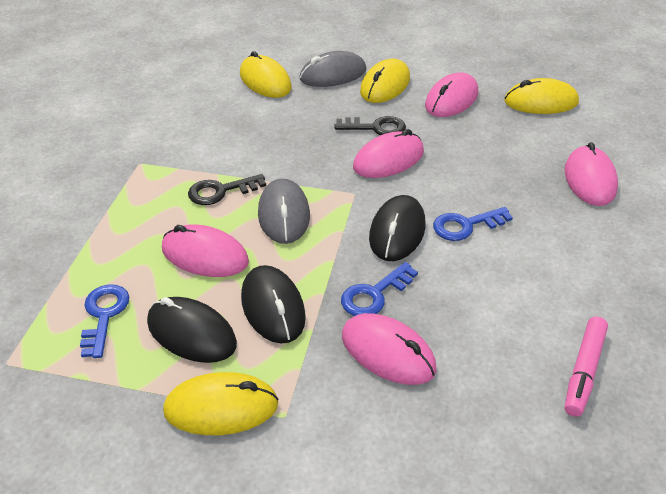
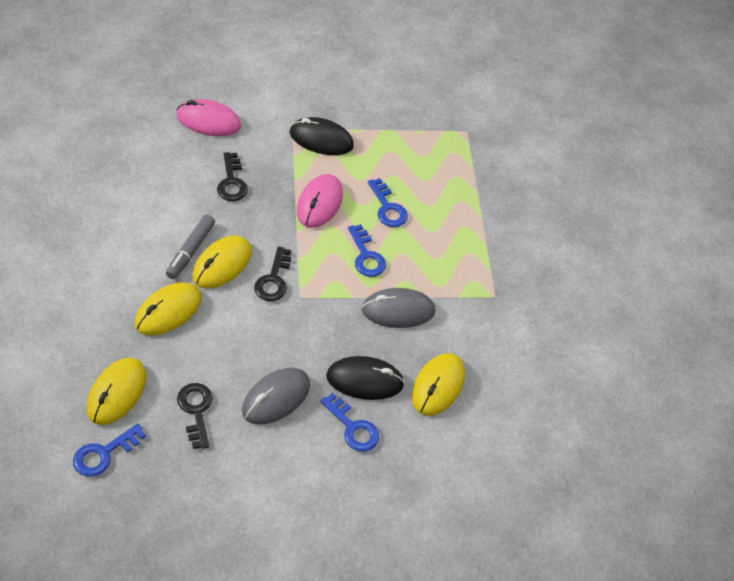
black key: 2 -> 3
black mouse: 3 -> 2
blue key: 3 -> 4
grey marker: 0 -> 1
pink marker: 1 -> 0
pink mouse: 5 -> 2

